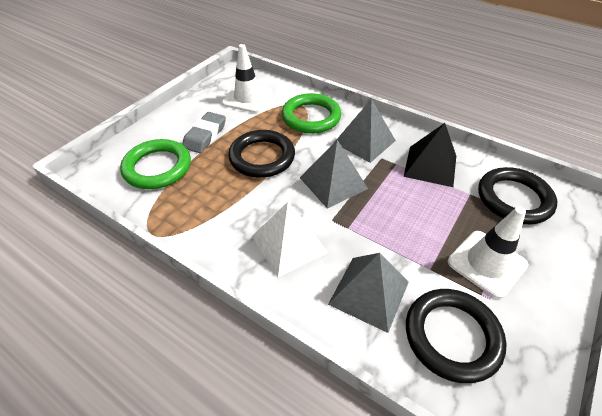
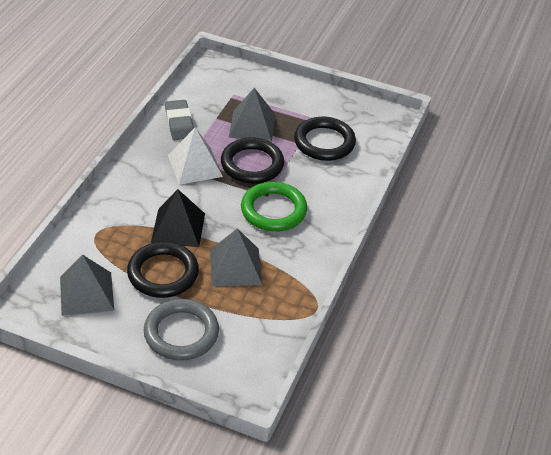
green ring: 2 -> 1
grey ring: 0 -> 1
white traffic cone: 2 -> 0

